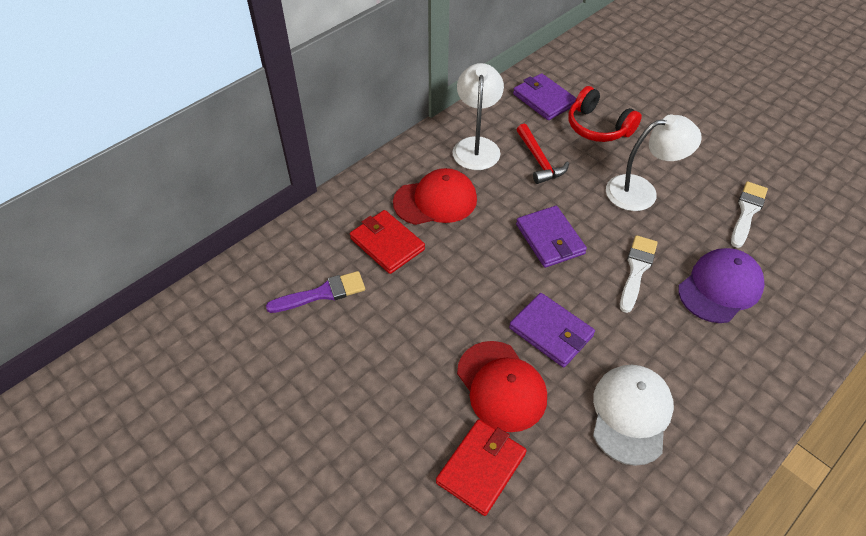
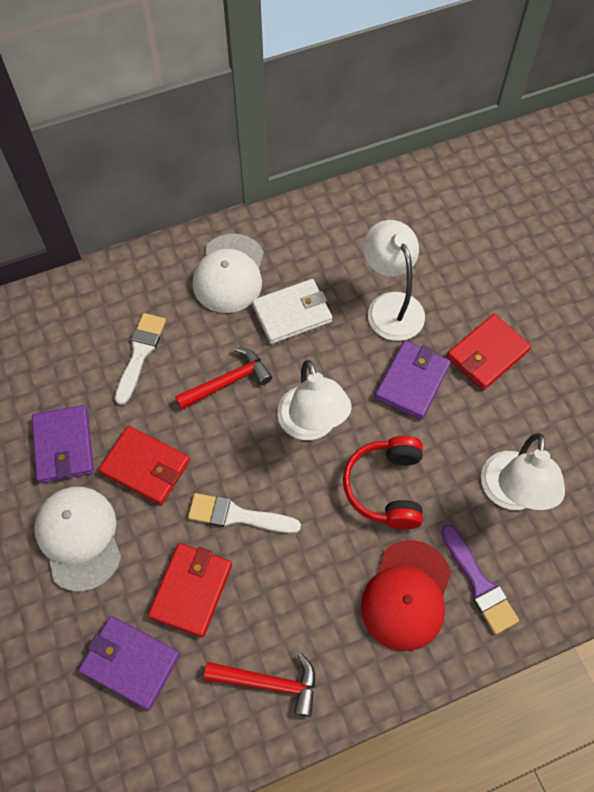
purple cap: 1 -> 0
red cap: 2 -> 1
red hammer: 1 -> 2
red wallet: 2 -> 3
white cap: 1 -> 2
white lamp: 2 -> 3
white wallet: 0 -> 1

